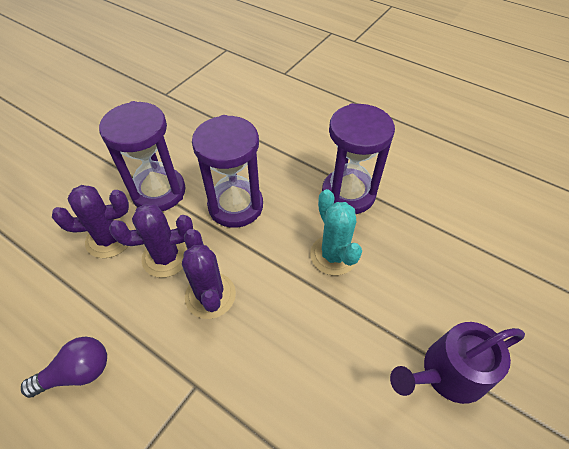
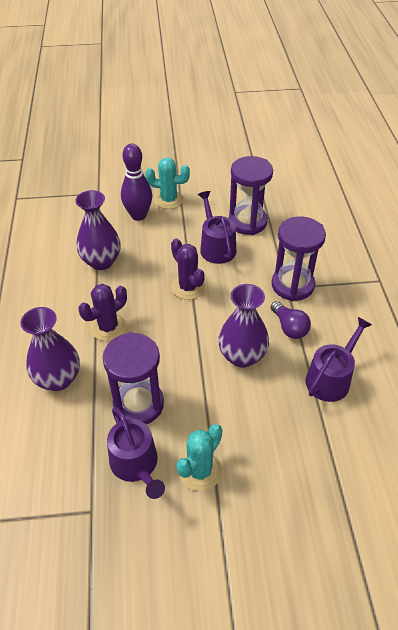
purple bowling pin: 0 -> 1
purple cactus: 3 -> 2
purple vase: 0 -> 3
purple watering can: 1 -> 3
turquoise cactus: 1 -> 2

